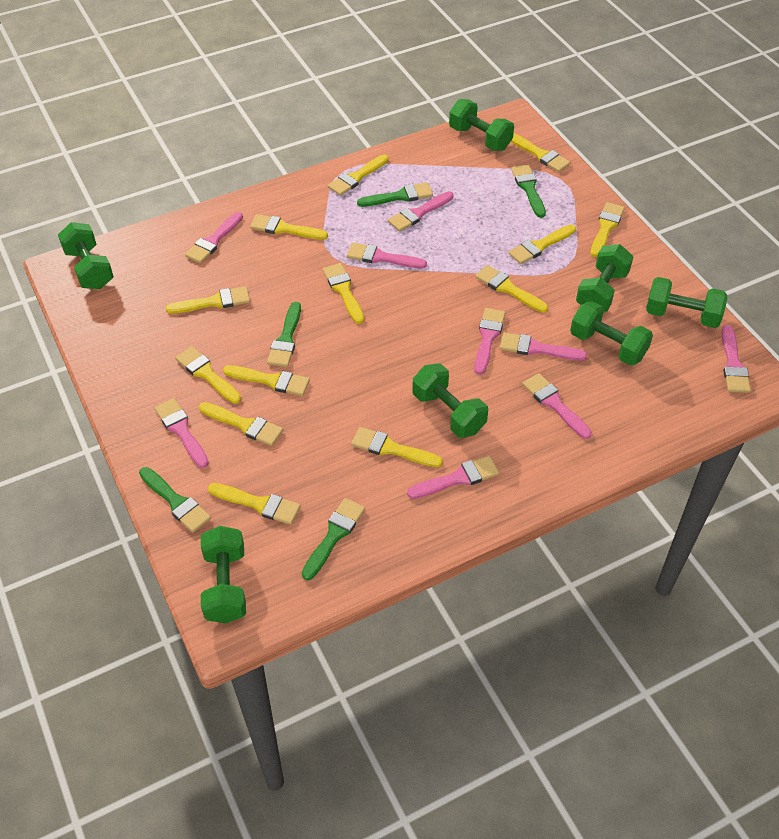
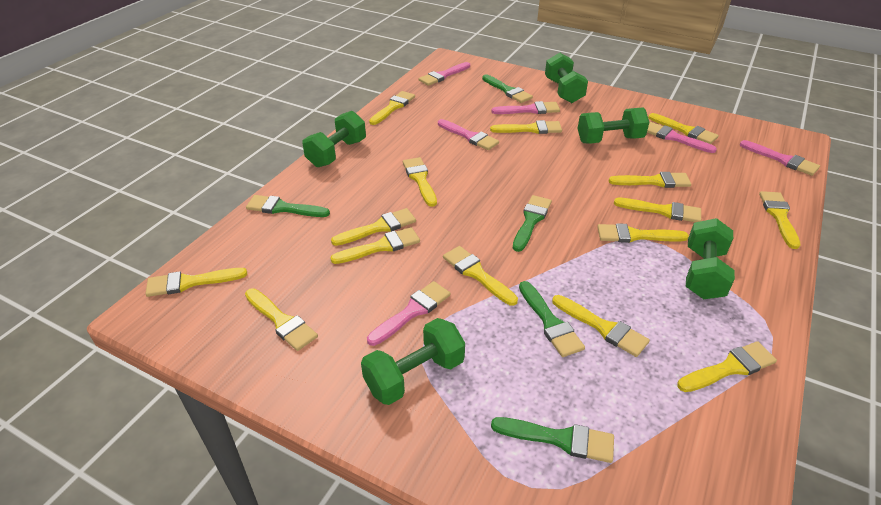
green dumbbell: 7 -> 5
pink brush: 9 -> 6
yellow brush: 13 -> 15

